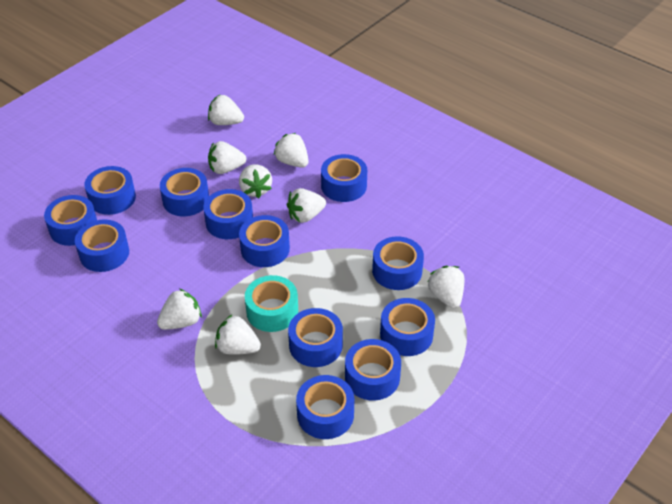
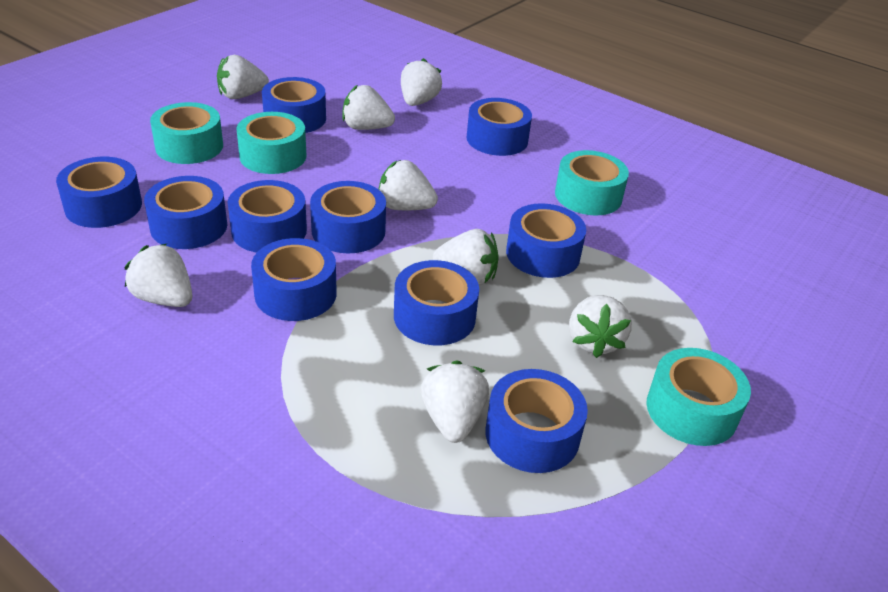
blue tape: 12 -> 10
turquoise tape: 1 -> 4

